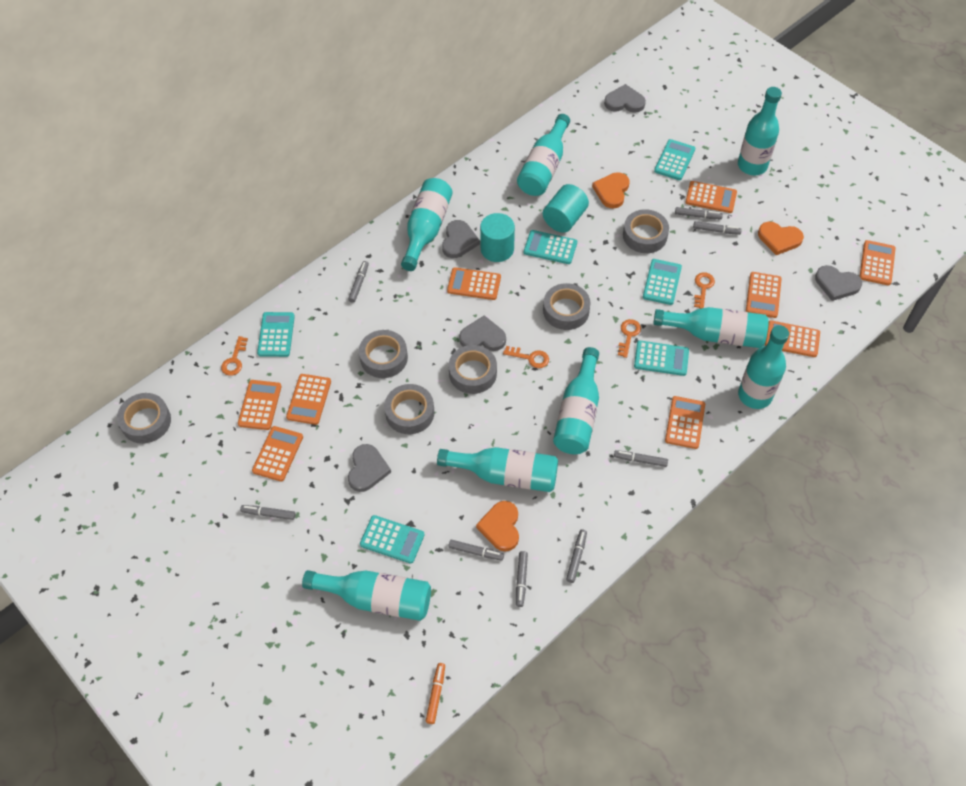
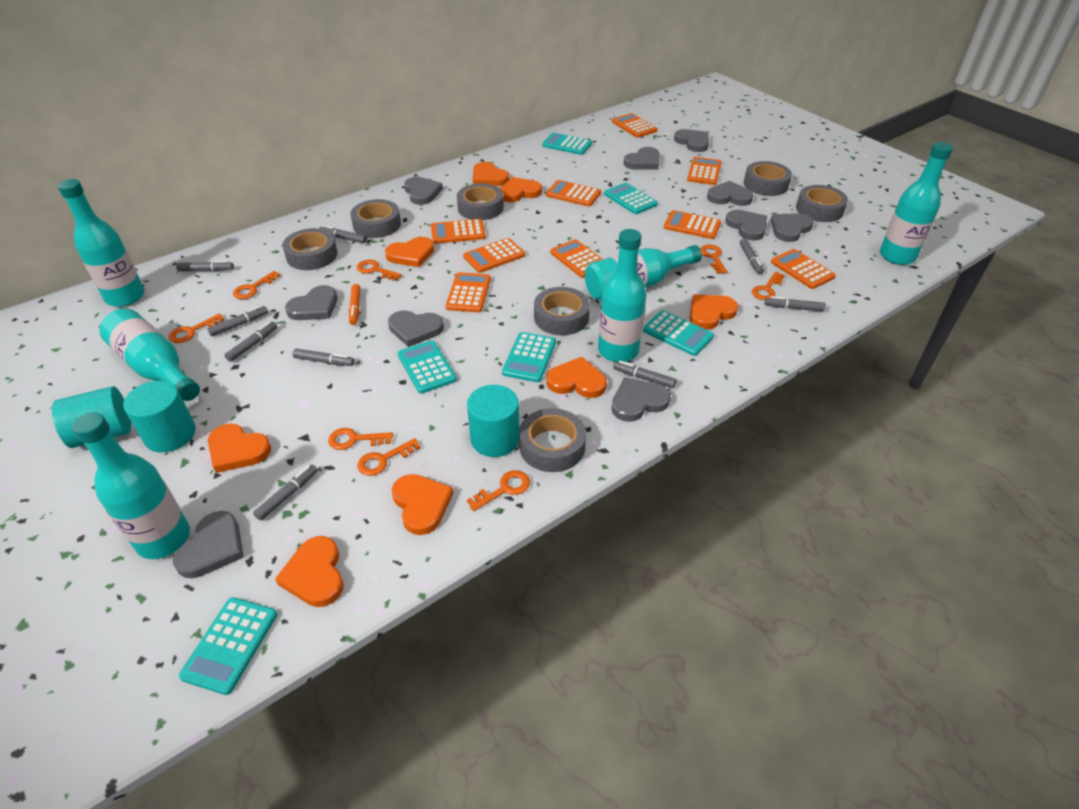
grey heart: 5 -> 10
grey marker: 8 -> 9
grey tape: 6 -> 7
orange heart: 3 -> 8
orange key: 4 -> 8
turquoise bottle: 8 -> 6
turquoise cylinder: 2 -> 3

